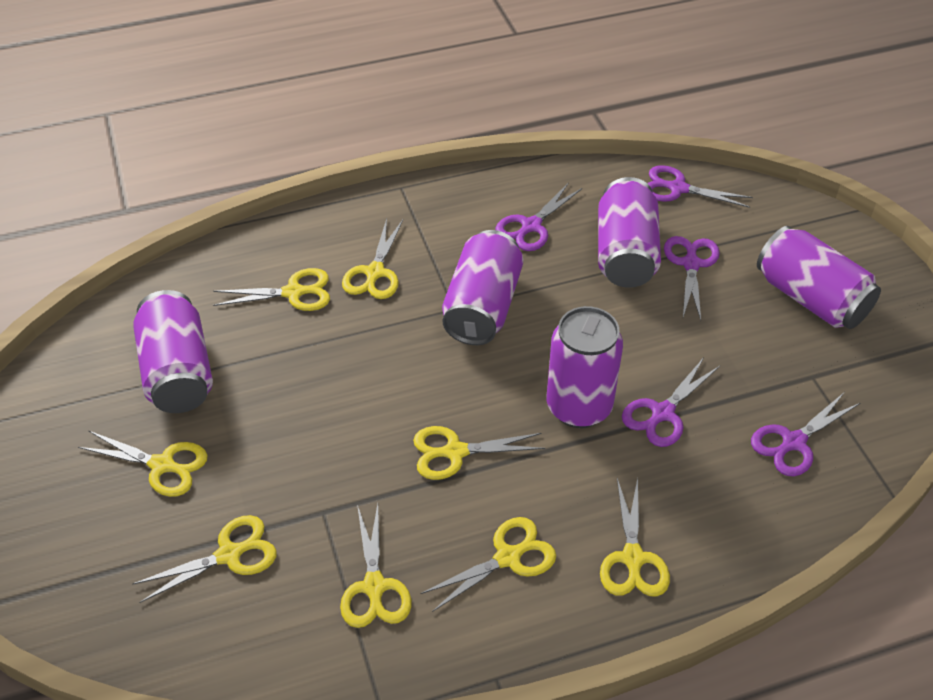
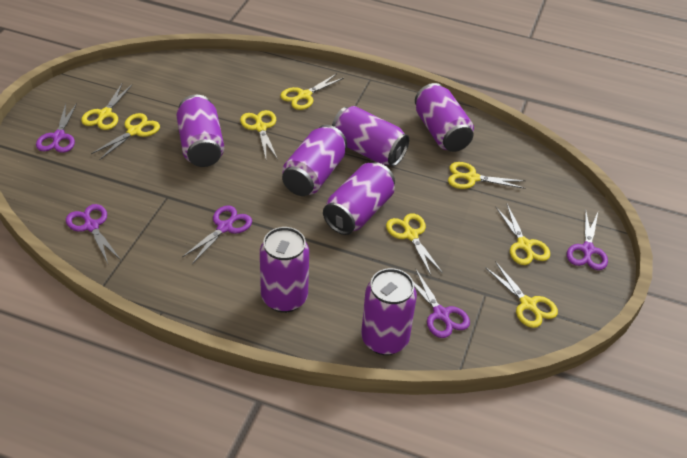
purple can: 5 -> 7

